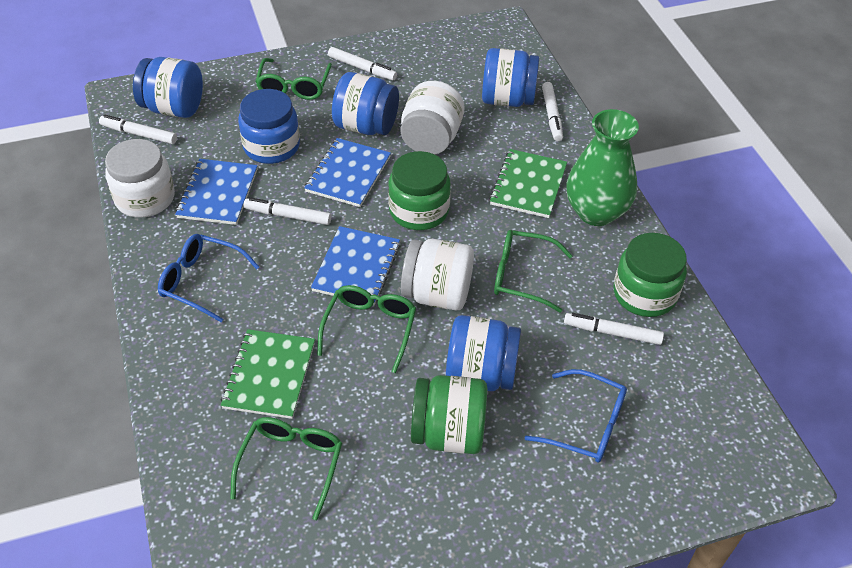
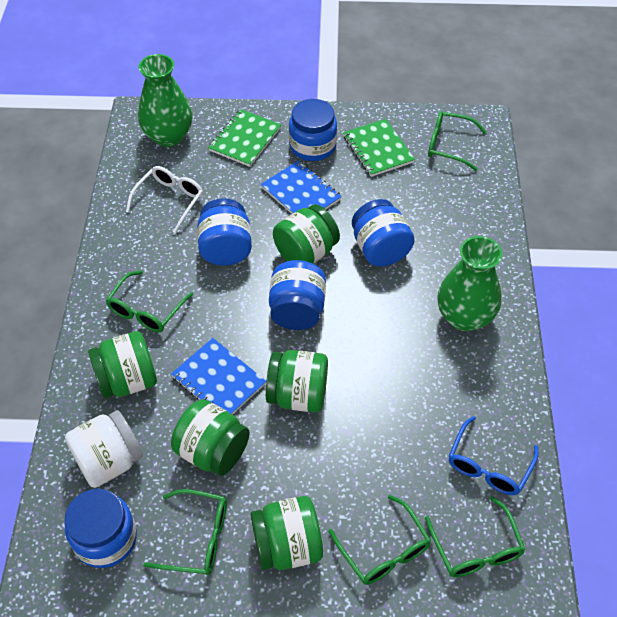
blue glasses: 2 -> 1
blue notebook: 3 -> 2
green glasses: 4 -> 5
green jar: 3 -> 5
green vase: 1 -> 2
white glasses: 0 -> 1
white jar: 3 -> 1
white marker: 5 -> 0

